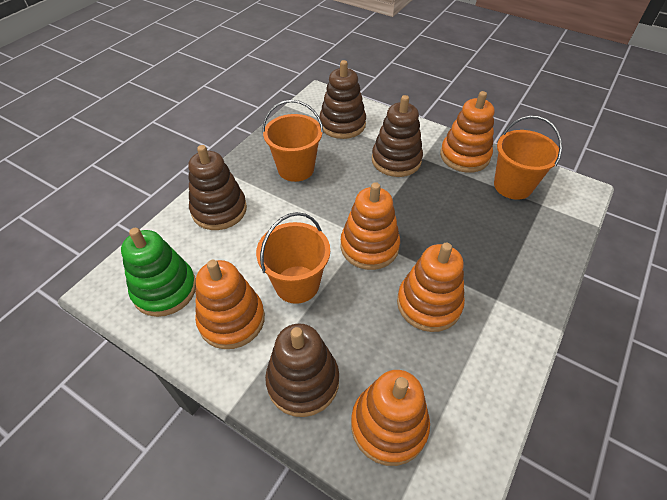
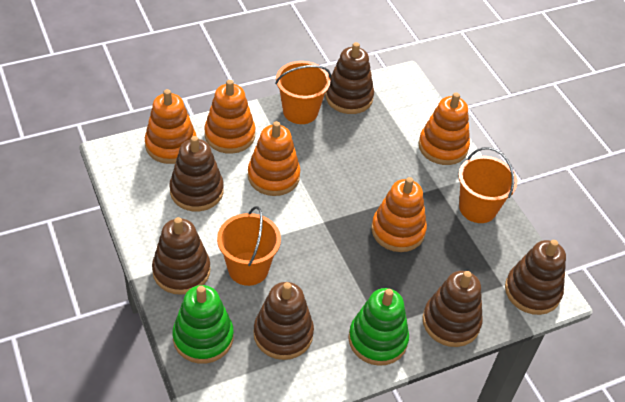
brown stacking toy: 4 -> 6
green stacking toy: 1 -> 2

